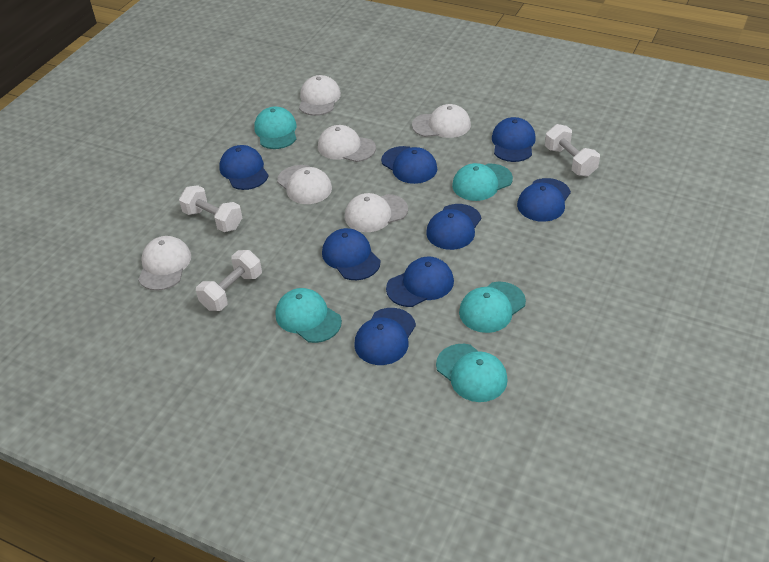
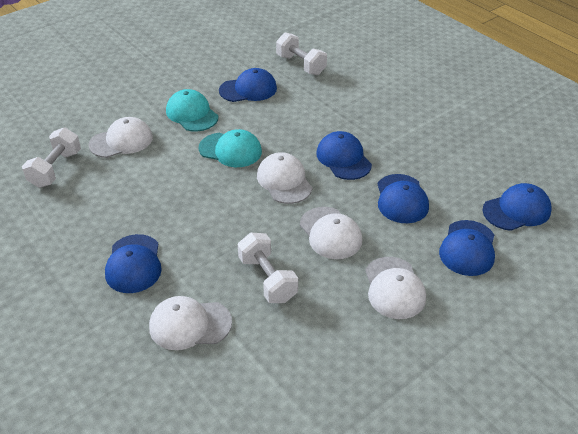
blue cap: 8 -> 6
turquoise cap: 5 -> 2
white cap: 6 -> 5

